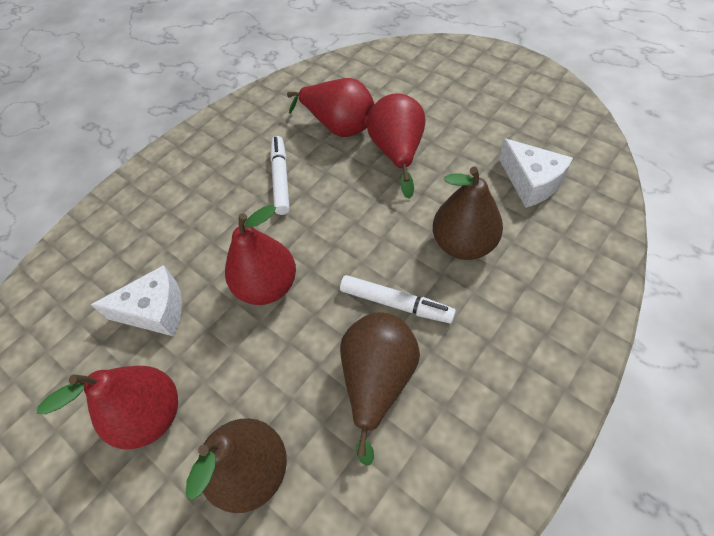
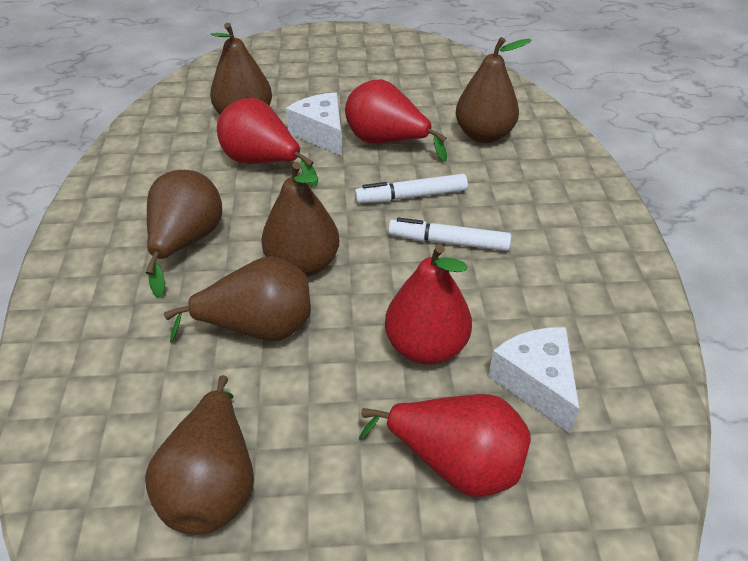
brown pear: 3 -> 6

